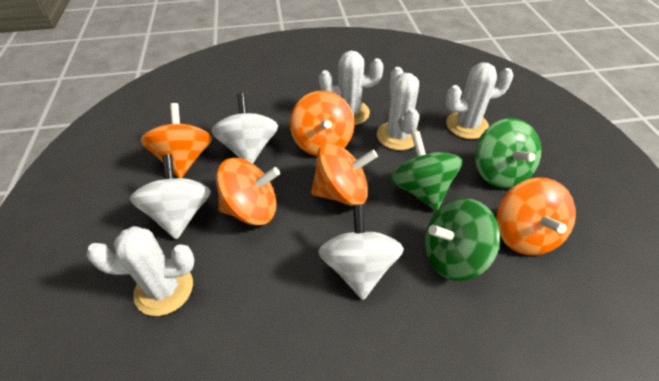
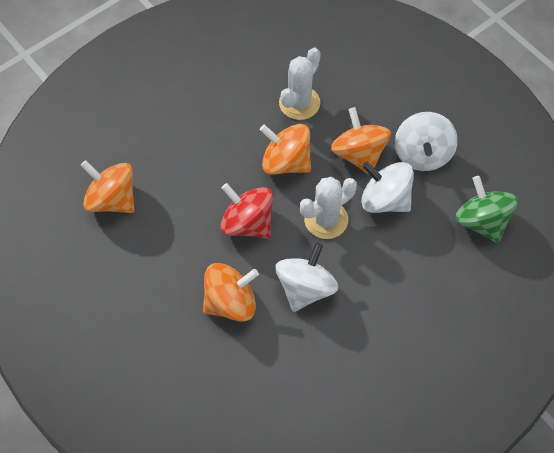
green spinning top: 3 -> 1
orange spinning top: 5 -> 4
red spinning top: 0 -> 1
white cactus: 4 -> 2

